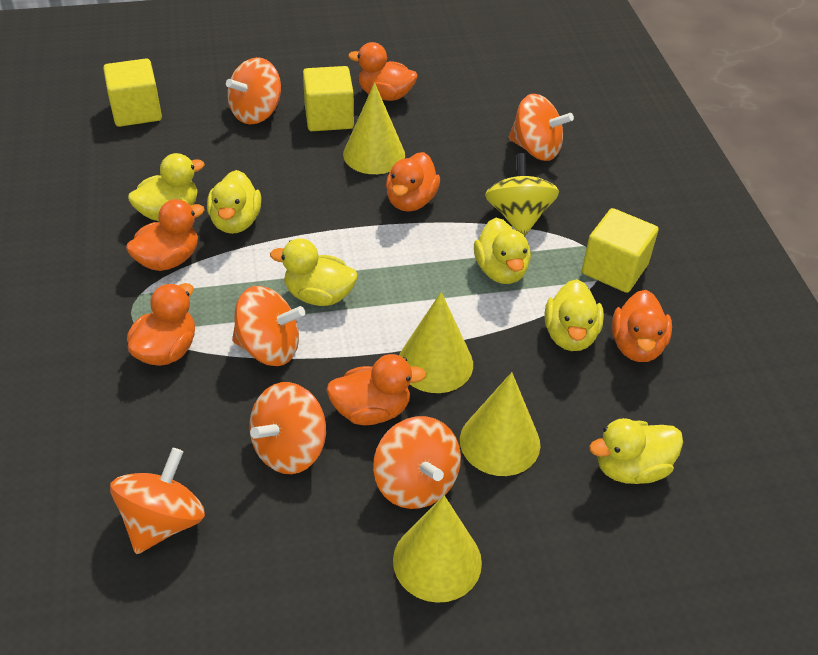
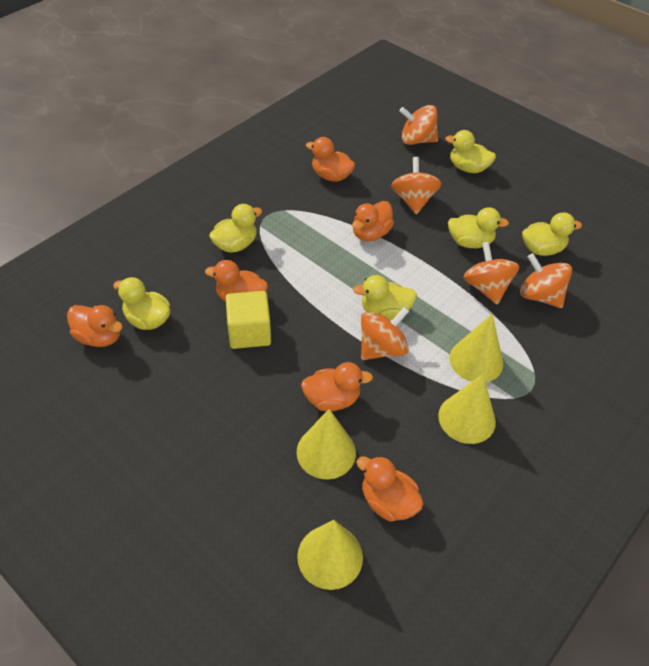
orange spinning top: 6 -> 5
yellow cube: 3 -> 1
yellow spinning top: 1 -> 0

